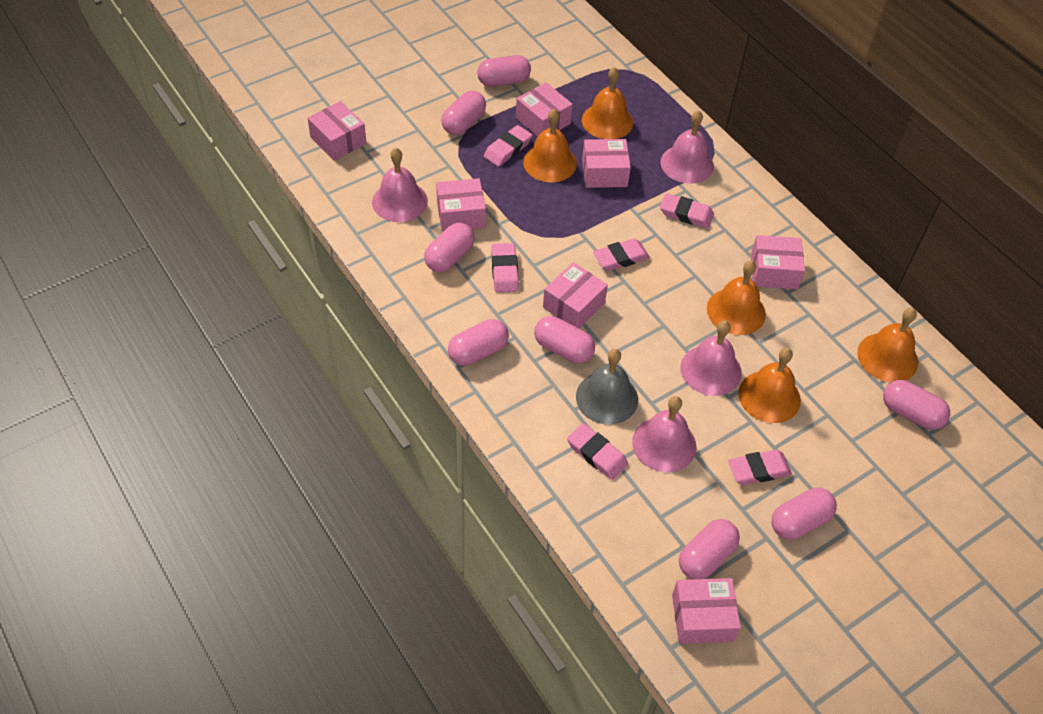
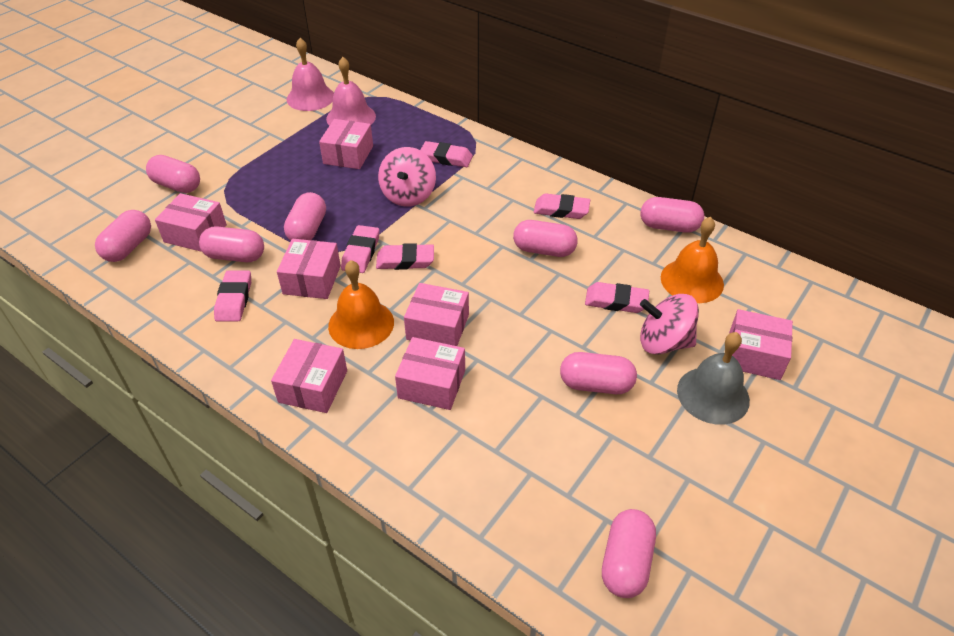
orange bell: 5 -> 2
pink bell: 4 -> 2
pink spinning top: 0 -> 2

